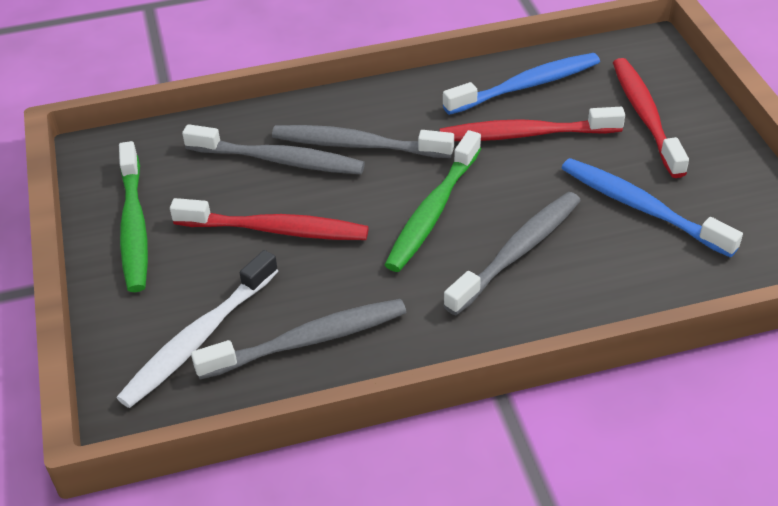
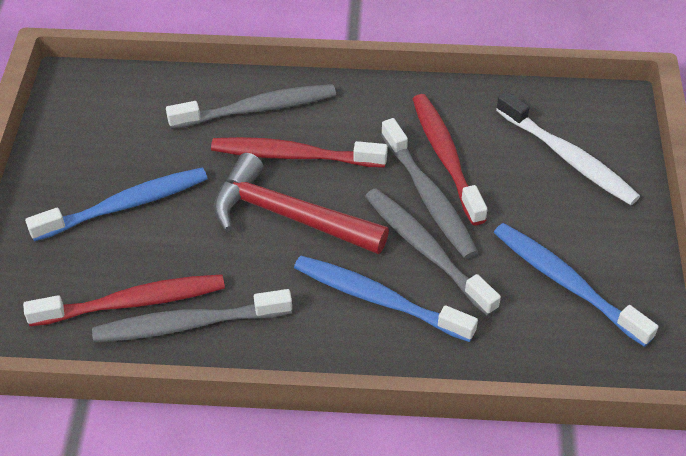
blue toothbrush: 2 -> 3
green toothbrush: 2 -> 0
red hammer: 0 -> 1

